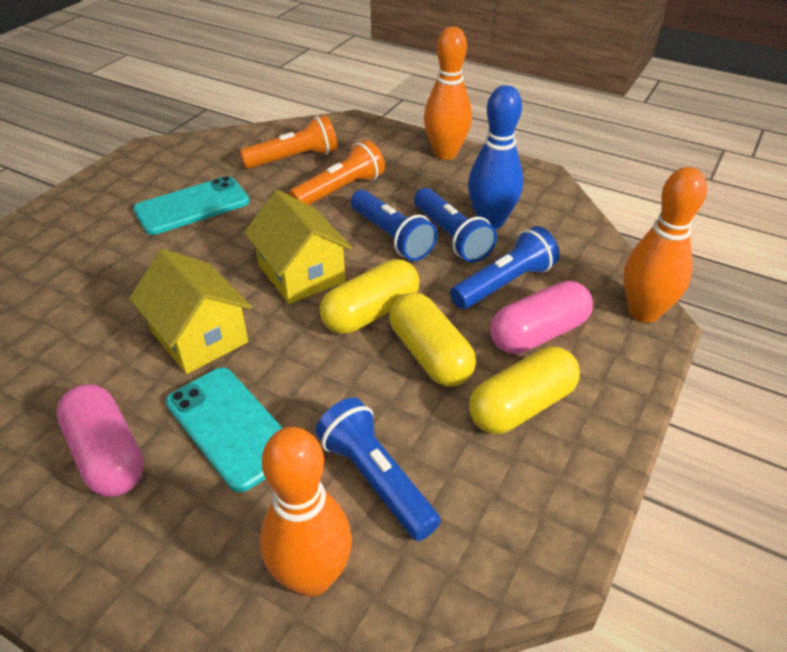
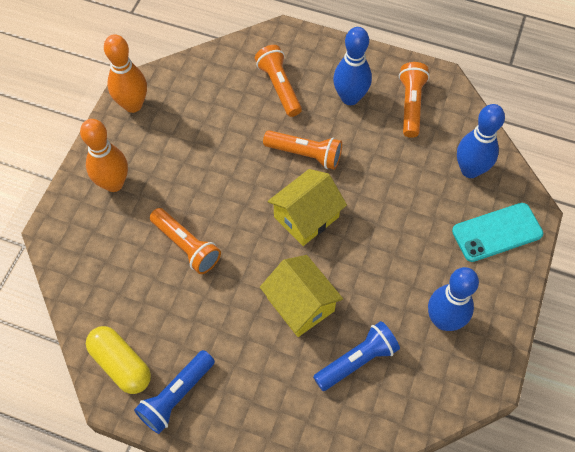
blue bowling pin: 1 -> 3
blue flashlight: 4 -> 2
orange bowling pin: 3 -> 2
orange flashlight: 2 -> 4
pink capsule: 2 -> 0
turquoise phone: 2 -> 1
yellow capsule: 3 -> 1

